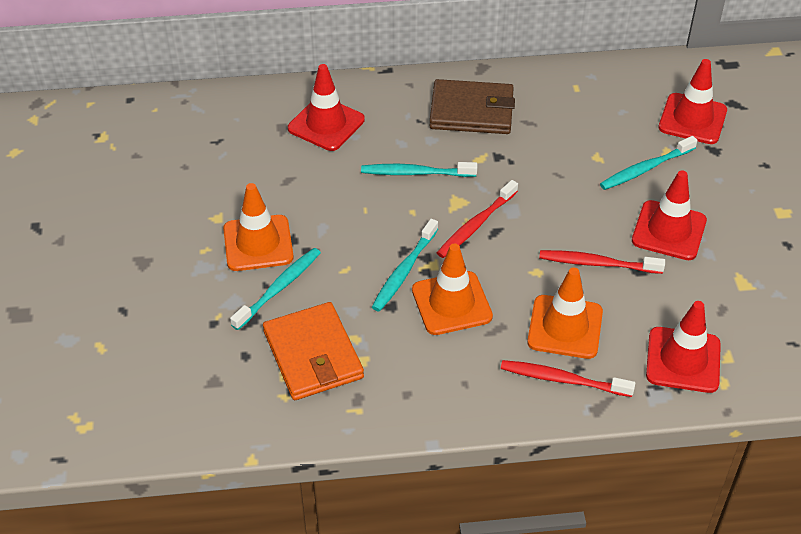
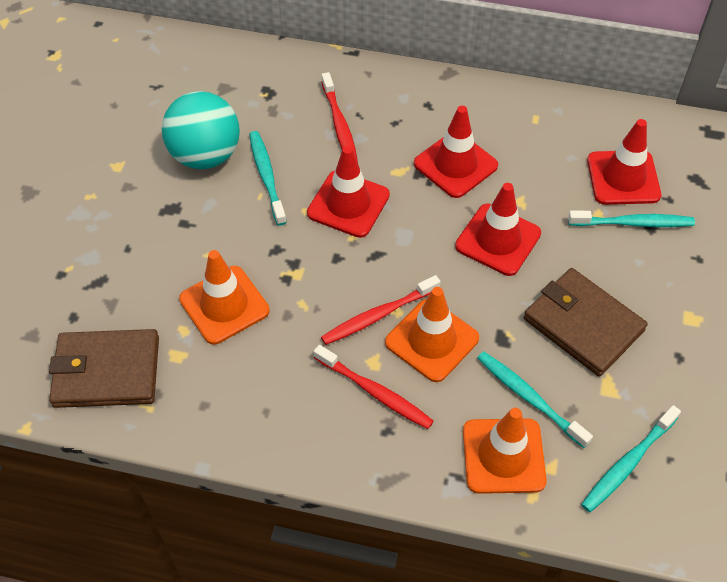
brown wallet: 1 -> 2
orange wallet: 1 -> 0
turquoise ball: 0 -> 1

